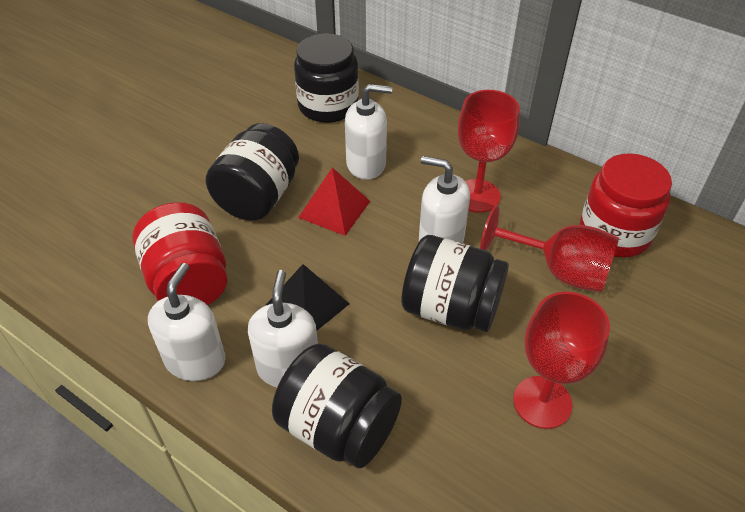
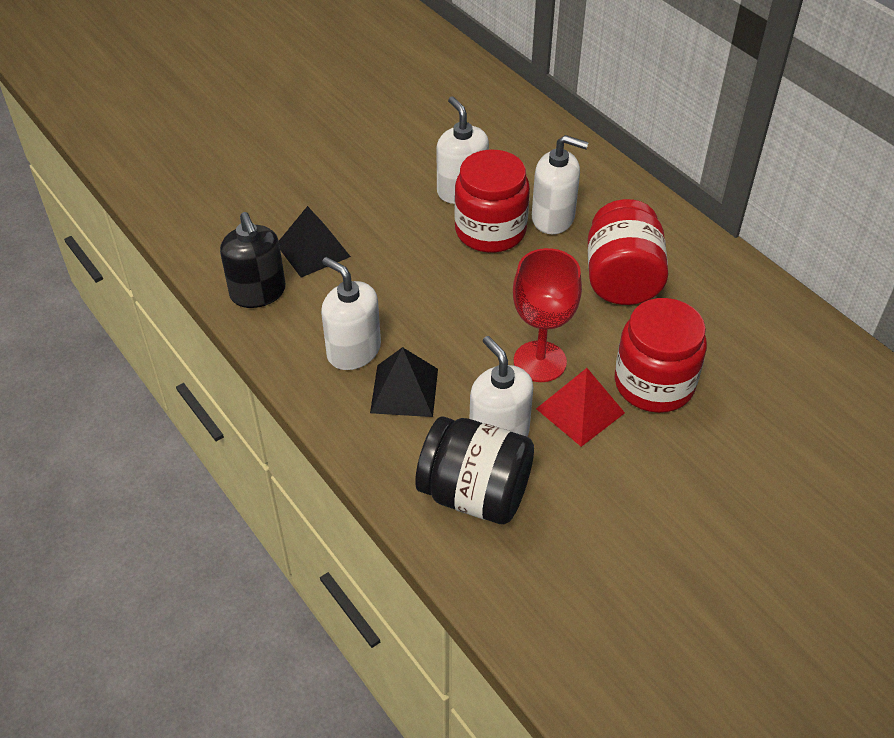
black jar: 4 -> 1
black pyramid: 1 -> 2
black soap dispenser: 0 -> 1
red goblet: 3 -> 1
red jar: 2 -> 3

